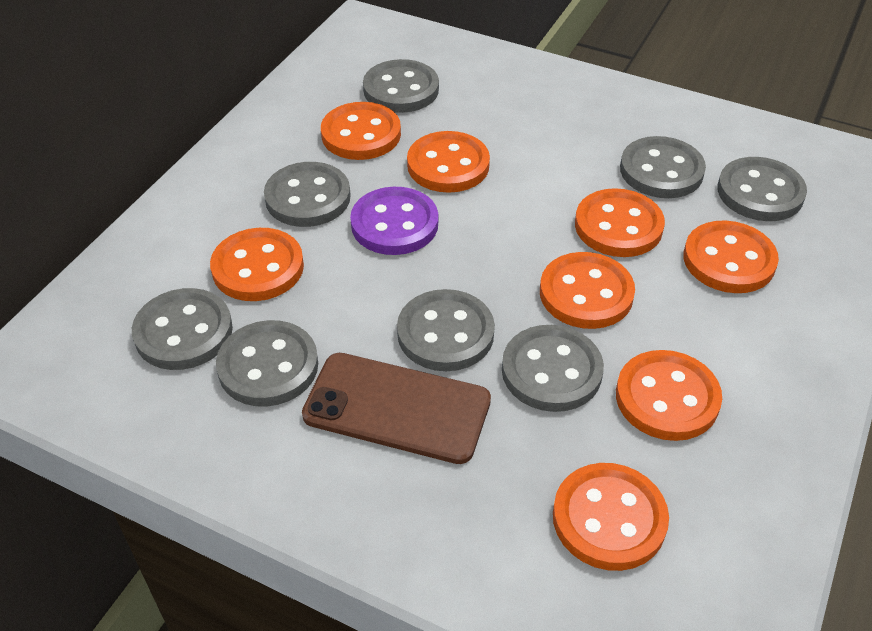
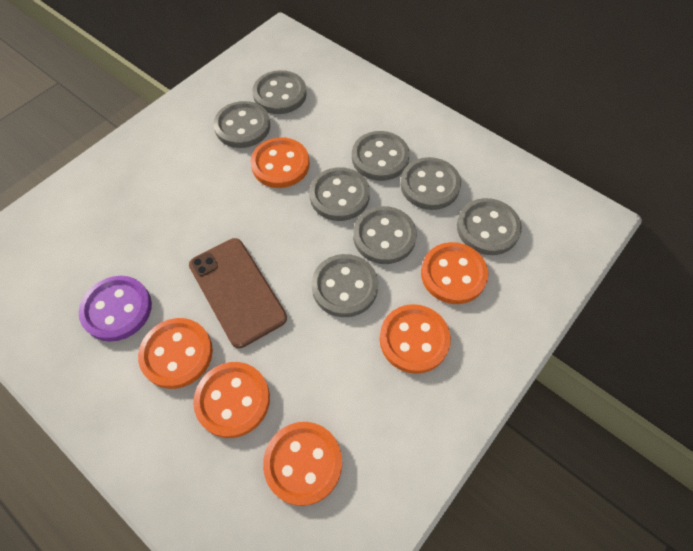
orange button: 8 -> 6

